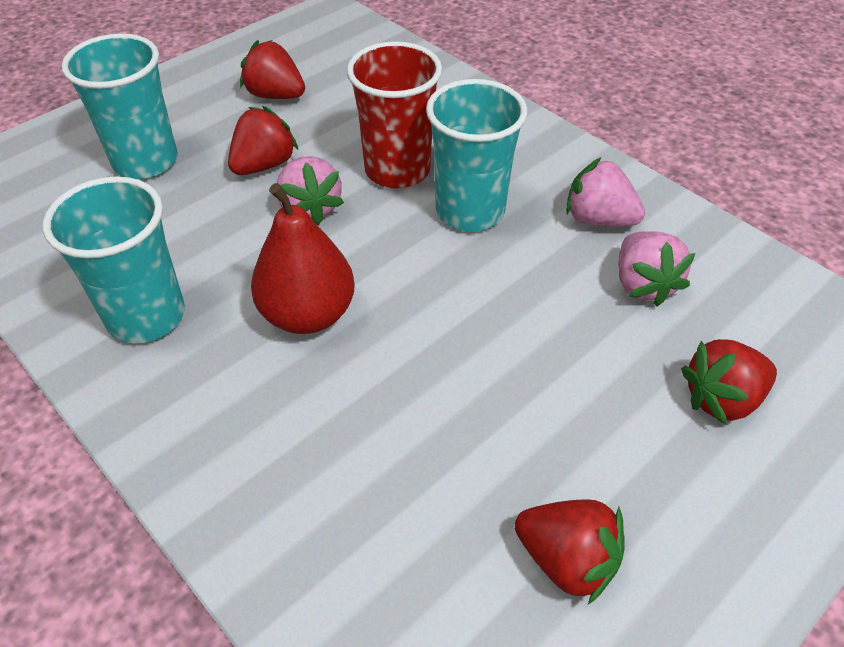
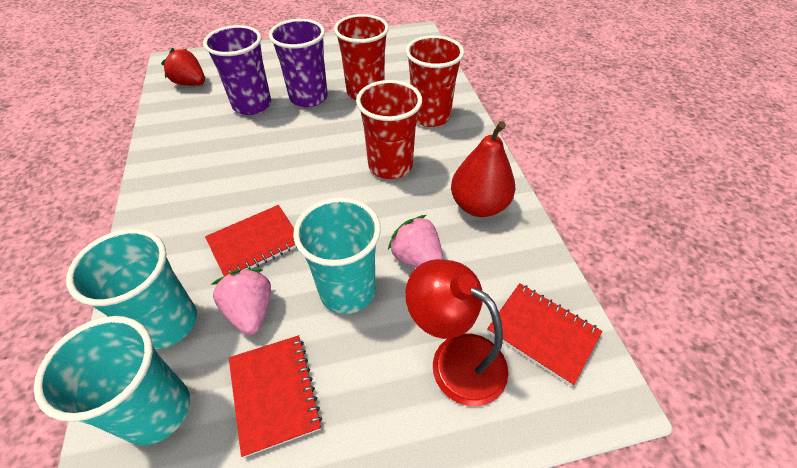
pink strawberry: 3 -> 2
purple cup: 0 -> 2
red cup: 1 -> 3
red lamp: 0 -> 1
red notebook: 0 -> 3
red strawberry: 4 -> 1

